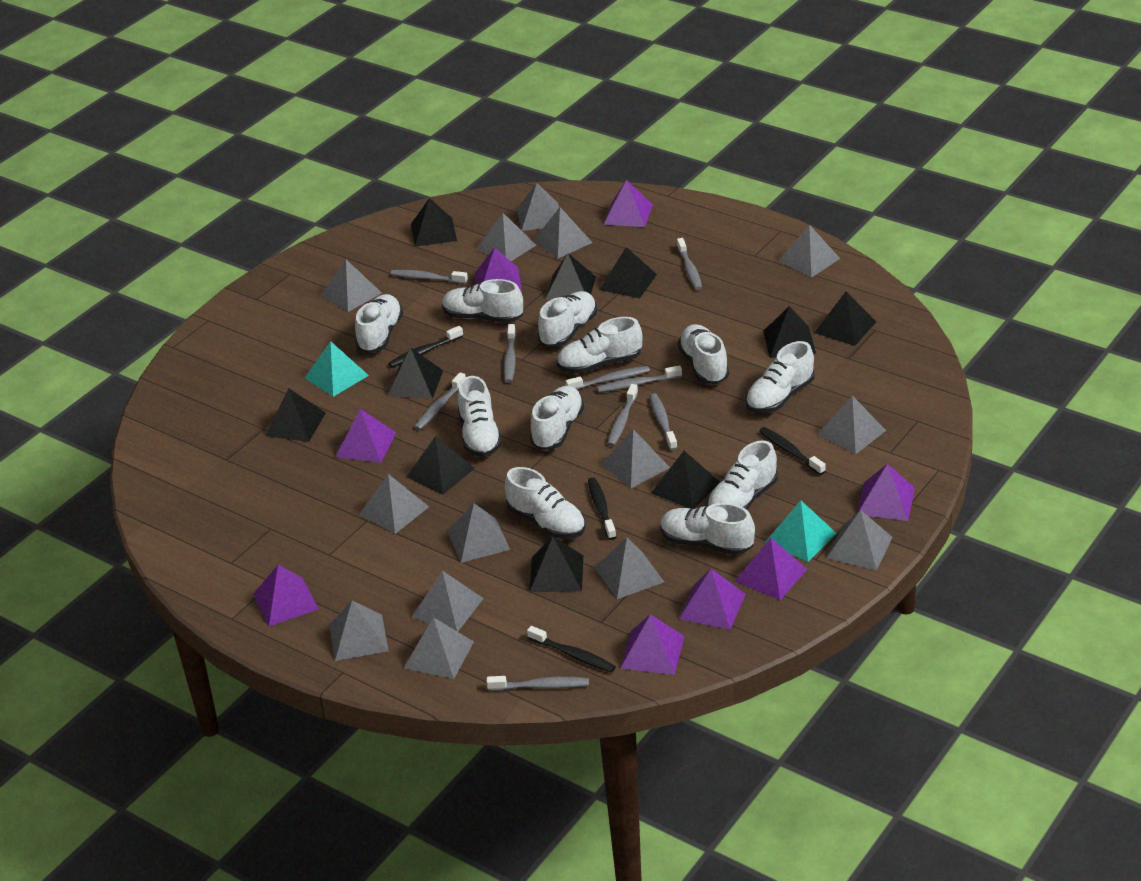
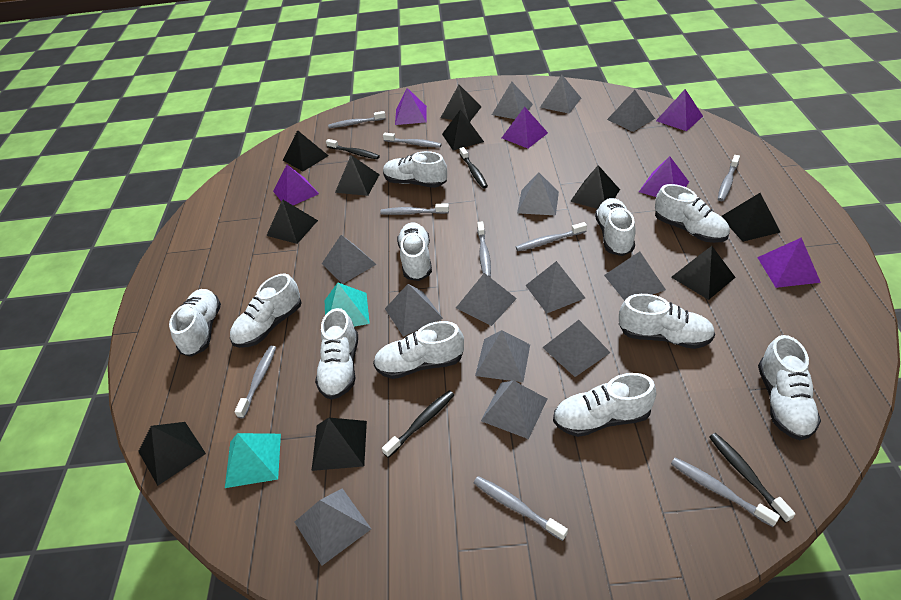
grey pyramid: 14 -> 13
purple pyramid: 8 -> 6

